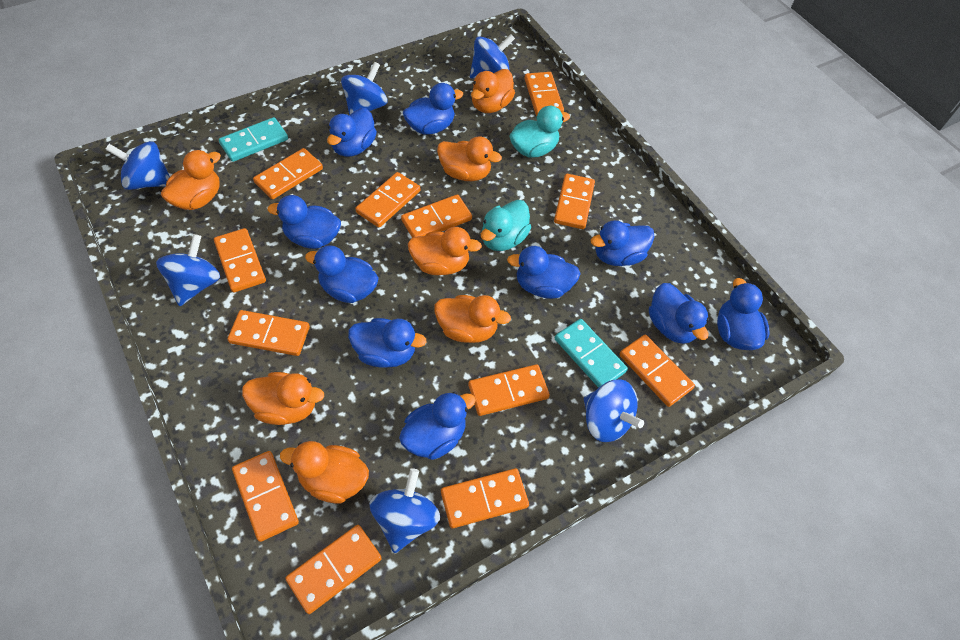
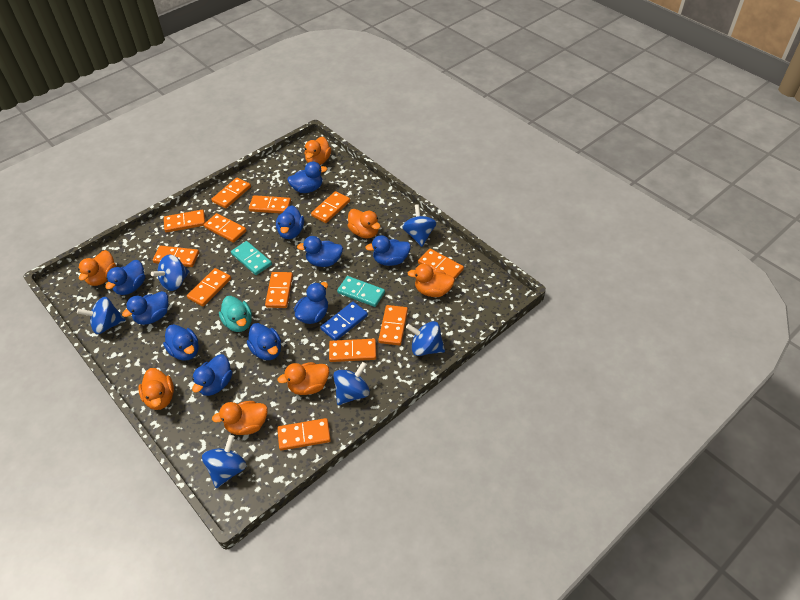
blue domino: 0 -> 1
turquoise duck: 2 -> 1

